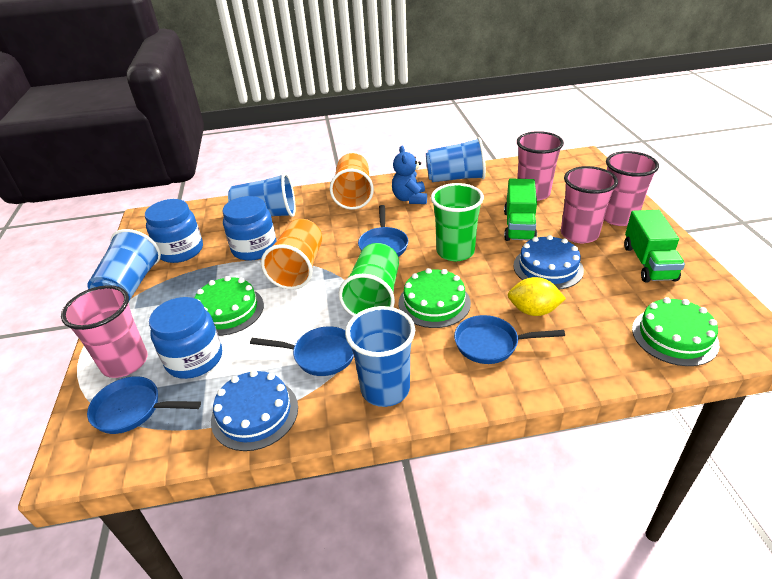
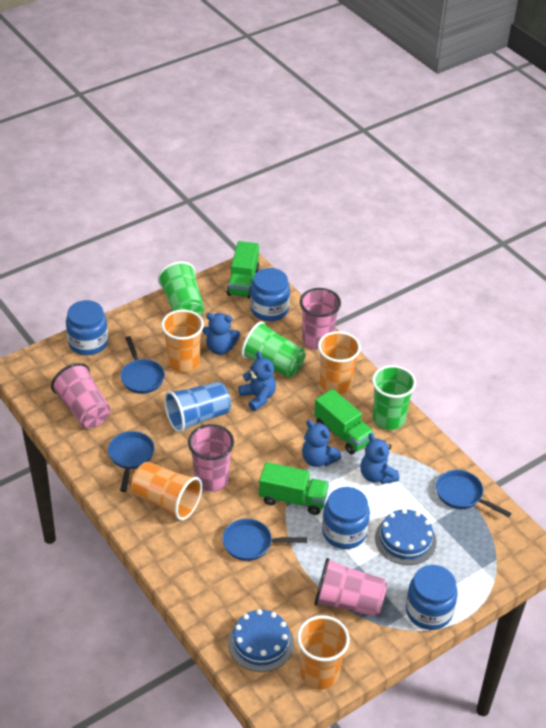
blue cup: 4 -> 1
blue jar: 3 -> 4
blue teddy bear: 1 -> 4
green cake: 3 -> 0
green cup: 2 -> 3
green truck: 2 -> 3
orange cup: 2 -> 4
yellow lemon: 1 -> 0

